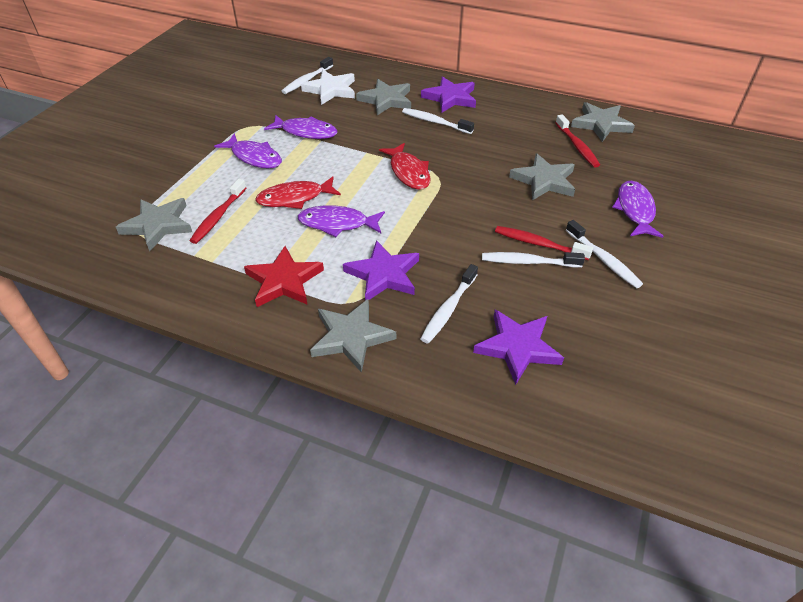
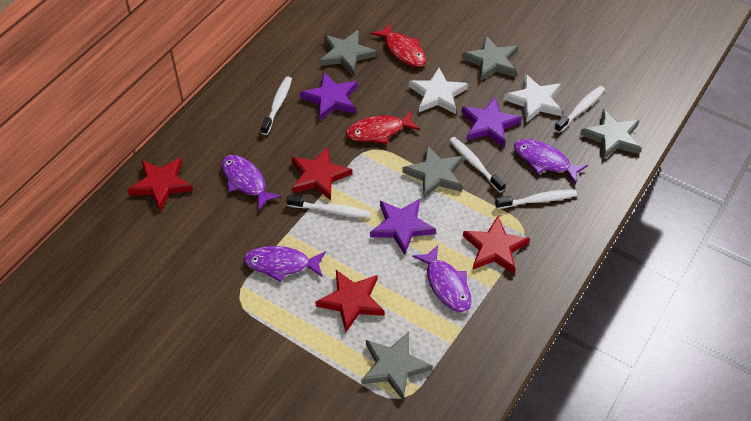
red star: 1 -> 4
red toothbrush: 3 -> 0
white star: 1 -> 2

